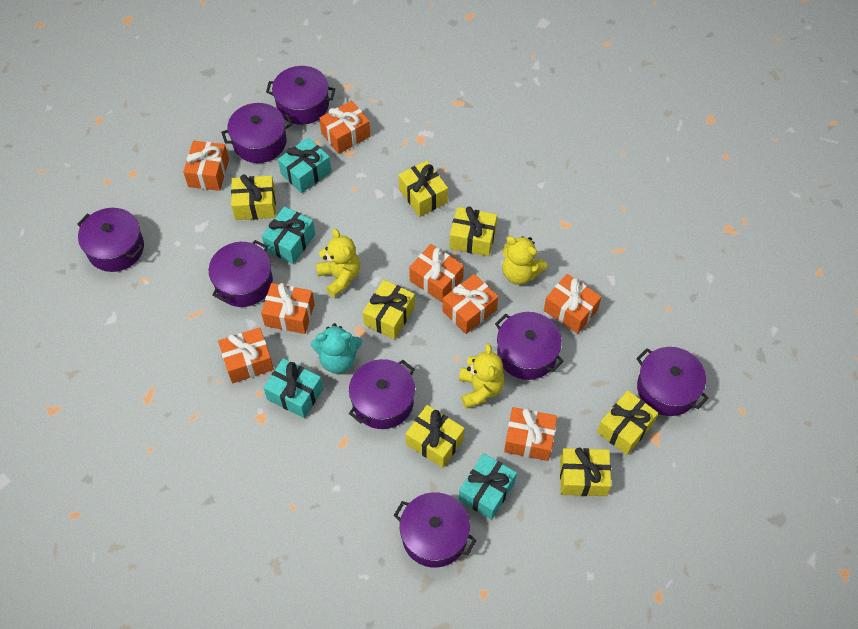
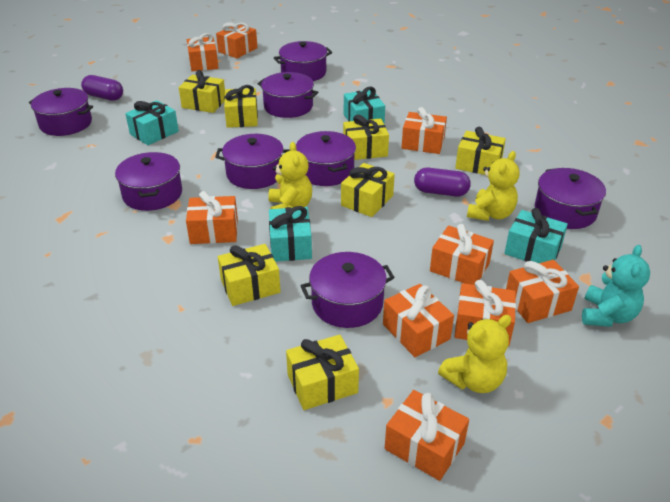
orange gift: 8 -> 9
purple capsule: 0 -> 2

